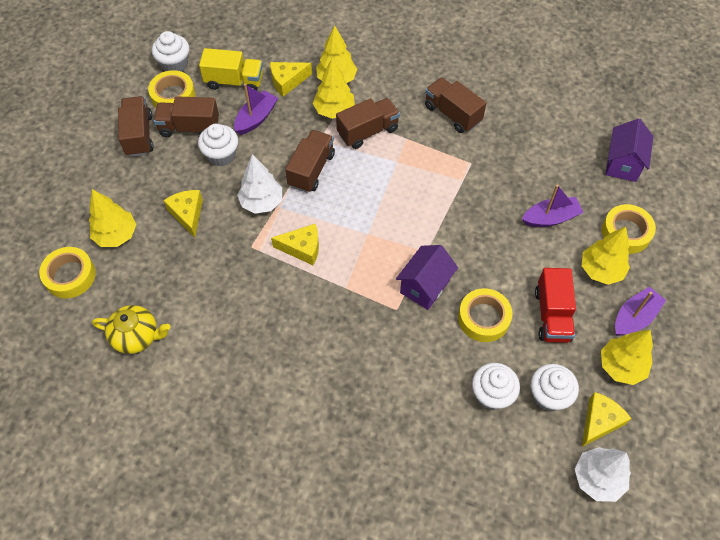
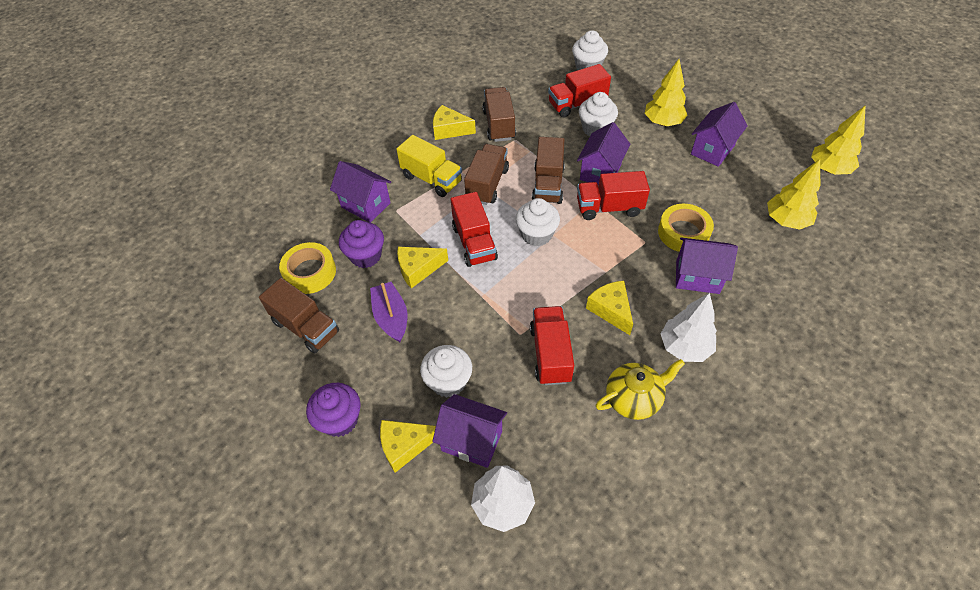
brown truck: 5 -> 4
purple boat: 3 -> 1
purple cupcake: 0 -> 2
purple house: 2 -> 5
red truck: 1 -> 4
yellow tape: 4 -> 2
yellow tree: 5 -> 3

